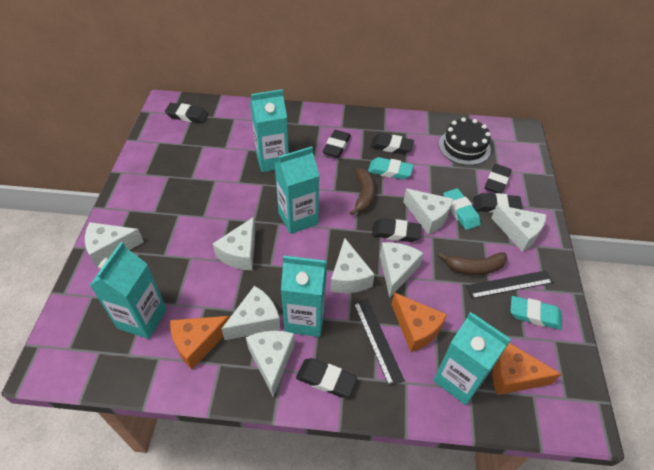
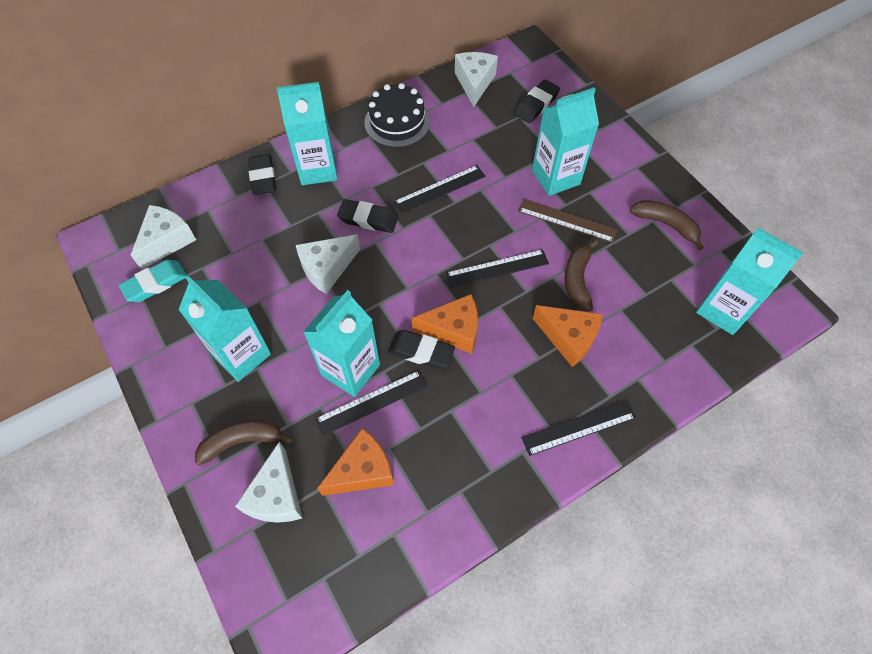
black eraser: 7 -> 4
black ruler: 2 -> 4
brown banana: 2 -> 3
brown ruler: 0 -> 1
turquoise eraser: 3 -> 1
white cheese: 8 -> 4

